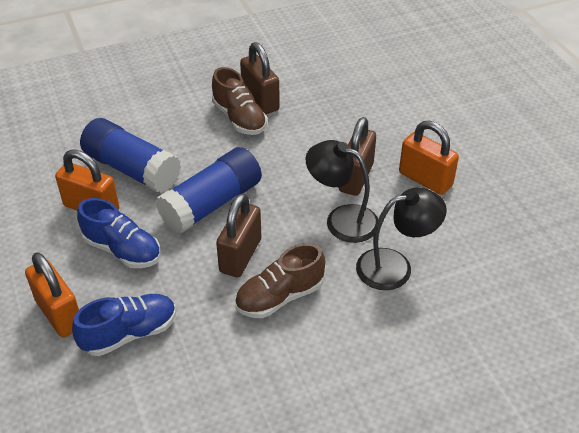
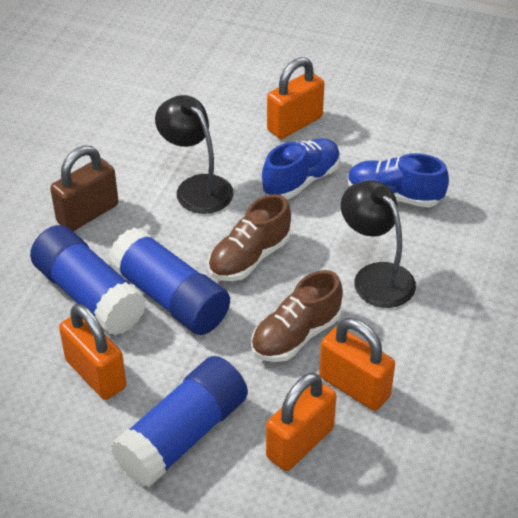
blue glue stick: 2 -> 3
brown padlock: 3 -> 1
orange padlock: 3 -> 4

